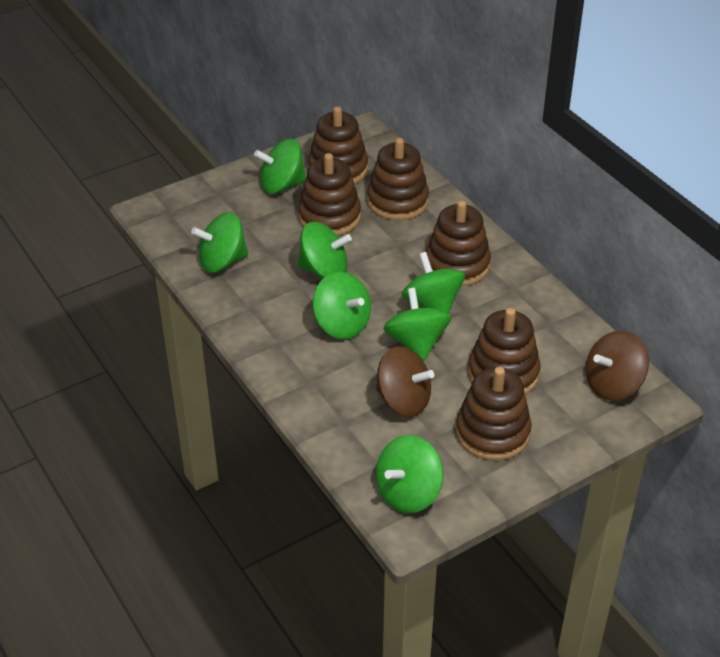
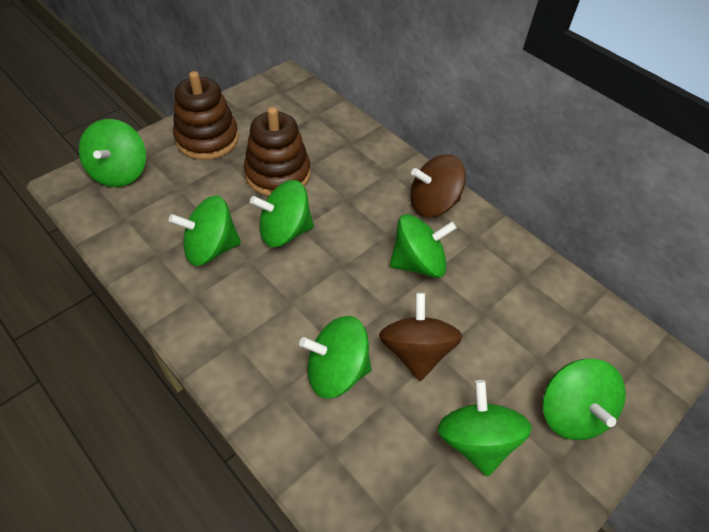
brown stacking toy: 6 -> 2

